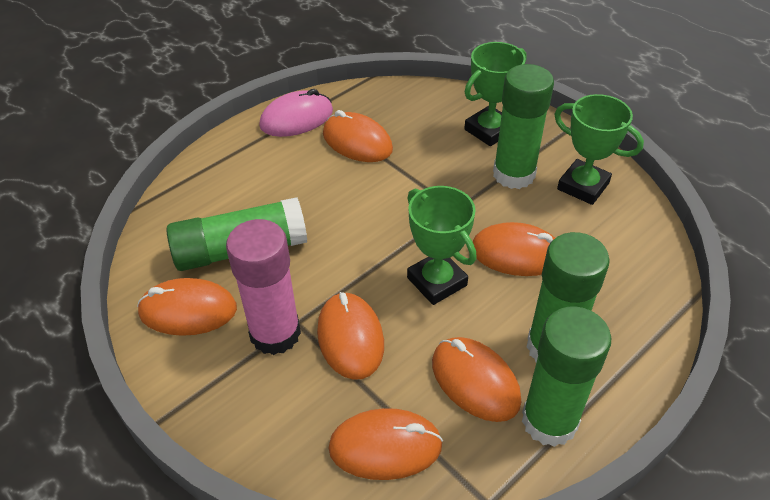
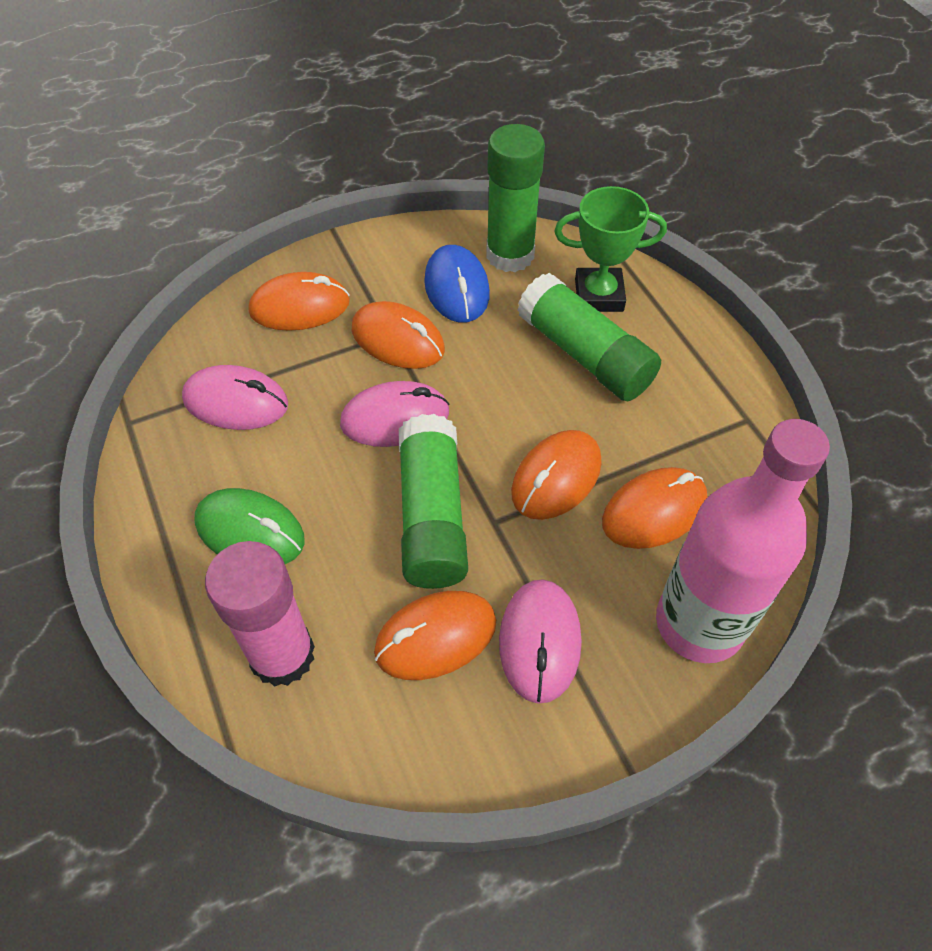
blue mouse: 0 -> 1
green glue stick: 4 -> 3
green mouse: 0 -> 1
green trophy: 3 -> 1
orange mouse: 6 -> 5
pink bottle: 0 -> 1
pink mouse: 1 -> 3

